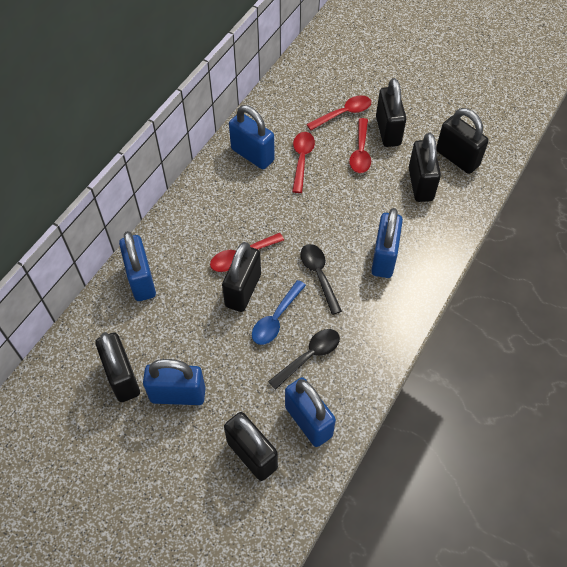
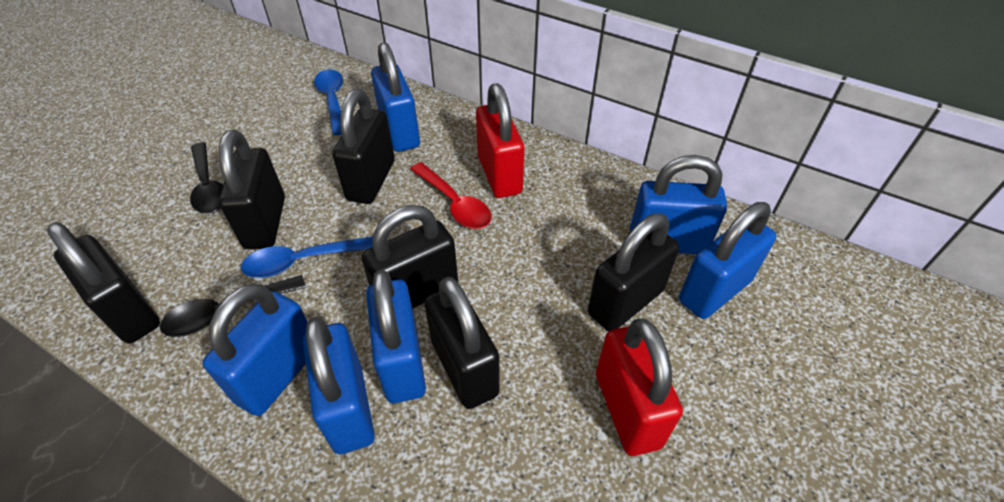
blue padlock: 5 -> 6
blue spoon: 1 -> 2
red padlock: 0 -> 2
red spoon: 4 -> 1

